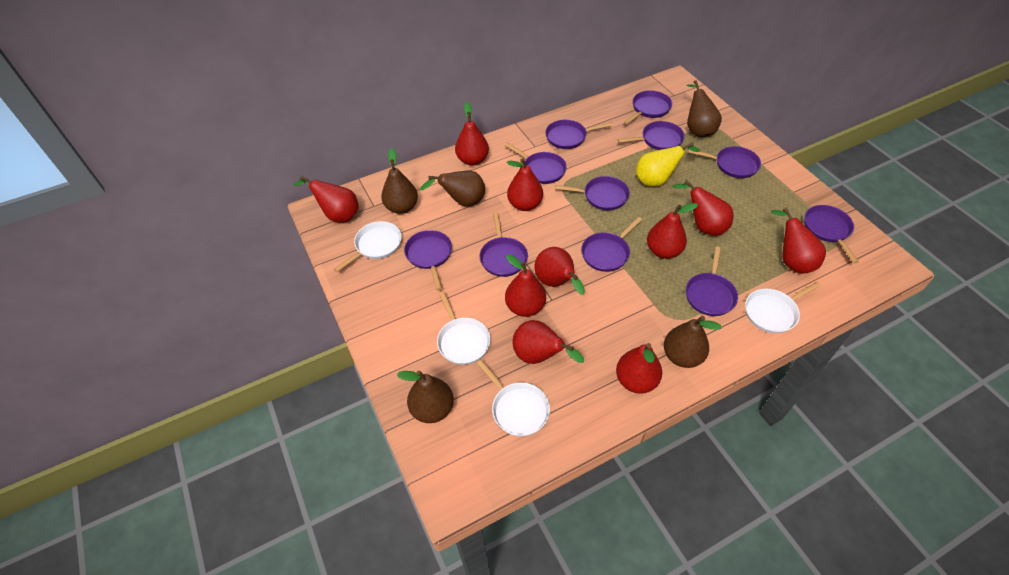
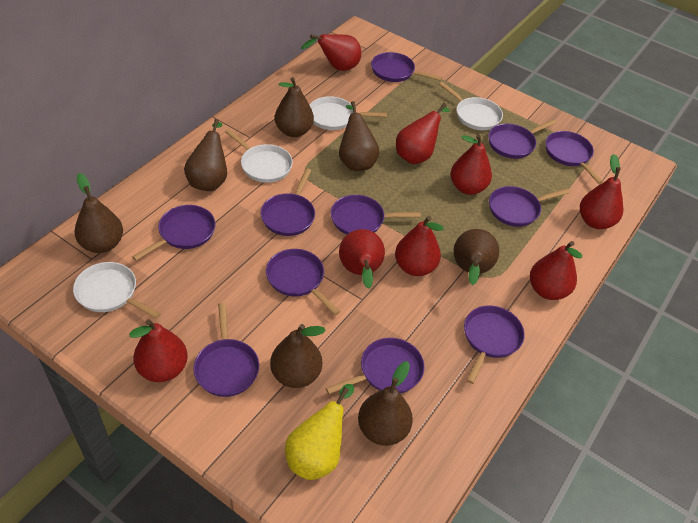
brown pear: 5 -> 7
red pear: 10 -> 8

